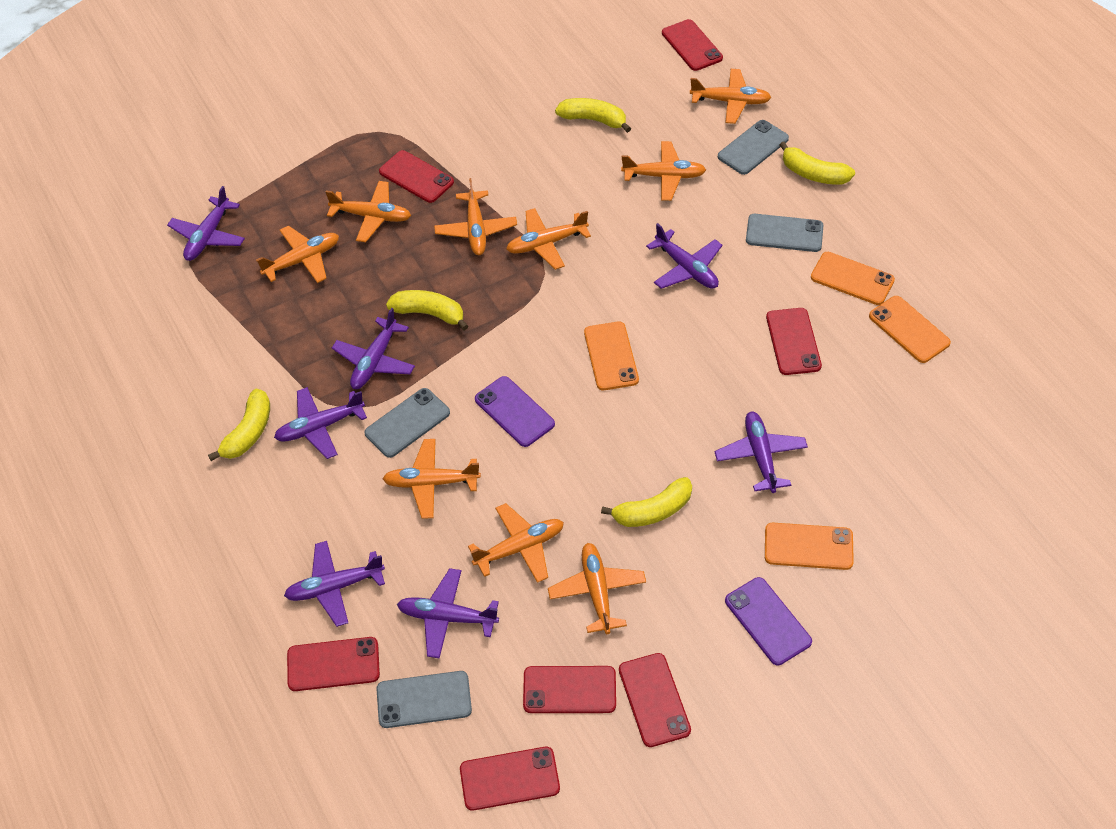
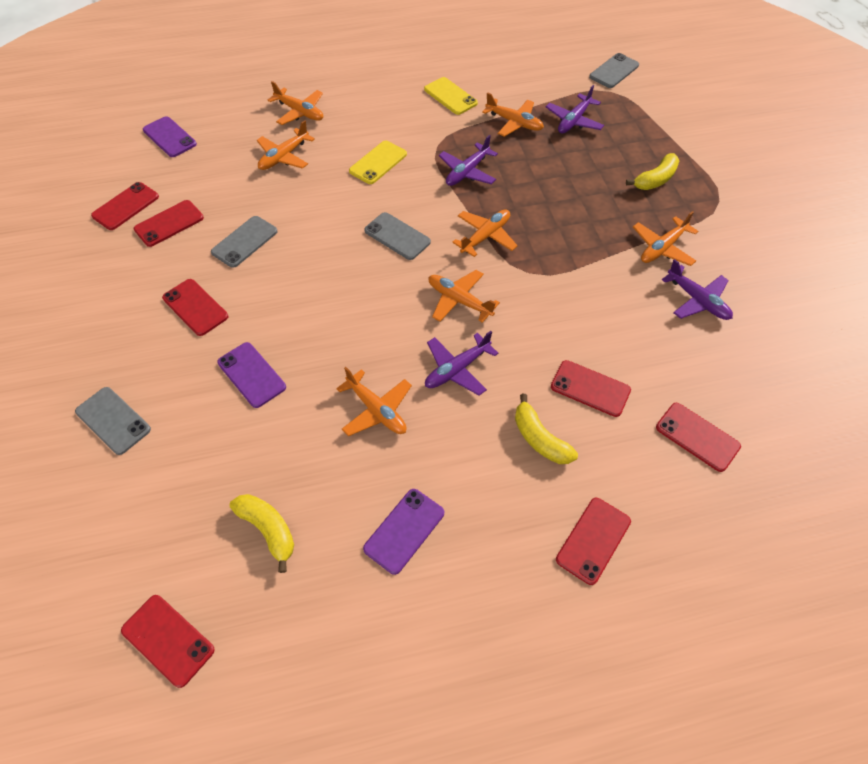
orange phone: 4 -> 0
orange plane: 9 -> 7
purple phone: 2 -> 3
purple plane: 7 -> 4
yellow banana: 5 -> 3
yellow phone: 0 -> 2

